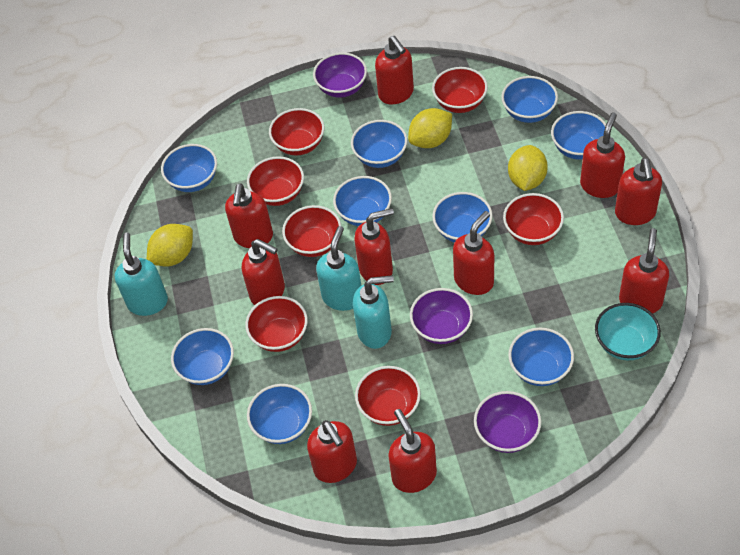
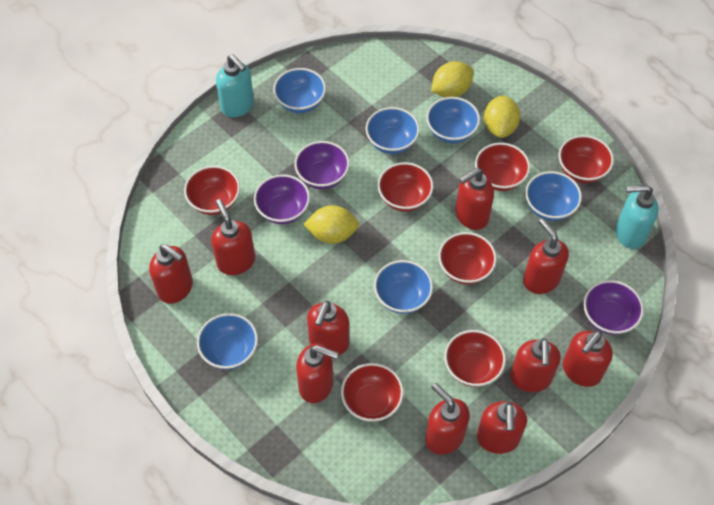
blue bowl: 9 -> 6
turquoise bowl: 1 -> 0
turquoise soap dispenser: 3 -> 2

